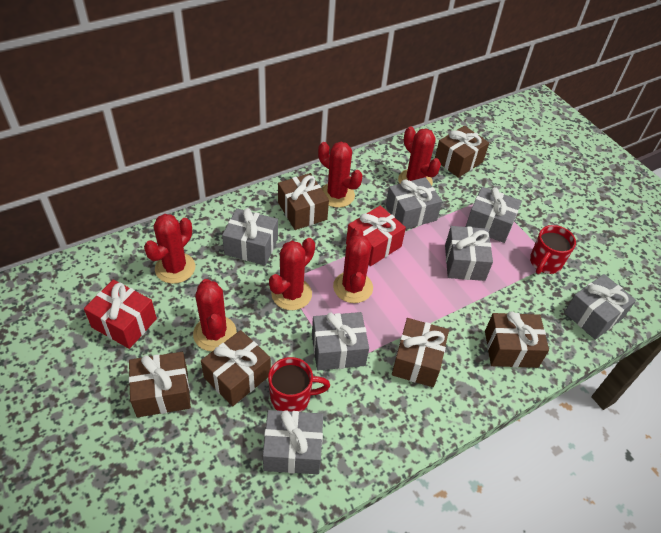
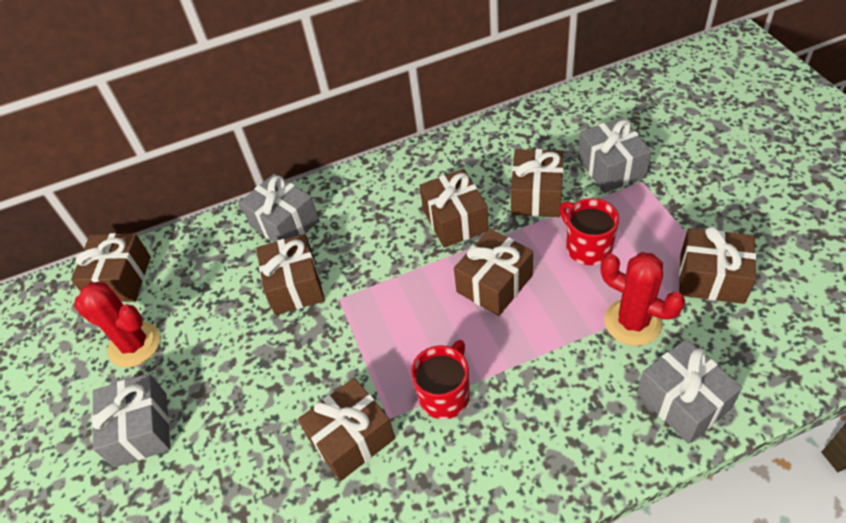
brown gift: 6 -> 7
grey gift: 7 -> 4
red cactus: 6 -> 2
red gift: 2 -> 0

